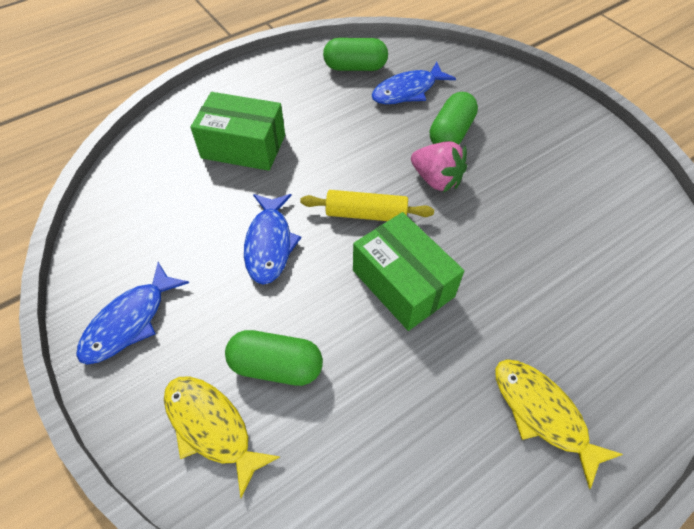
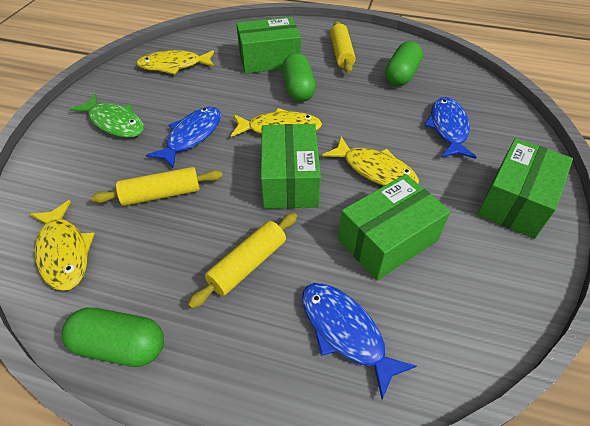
green box: 2 -> 4
green fish: 0 -> 1
pink strawberry: 1 -> 0
yellow fish: 2 -> 4
yellow rolling pin: 1 -> 3

